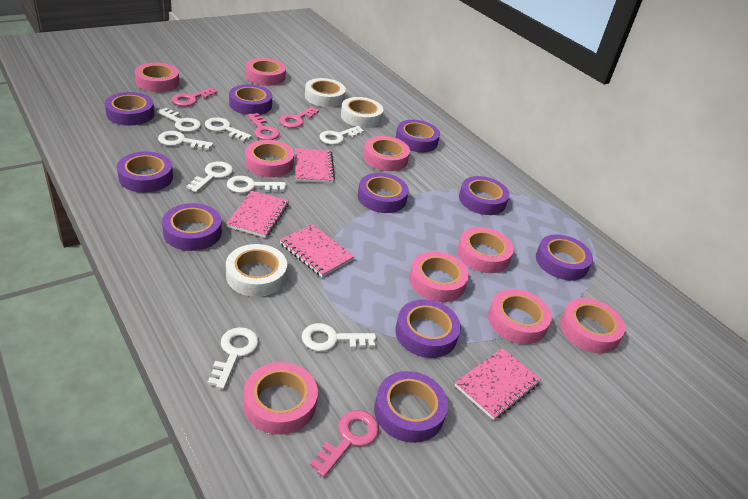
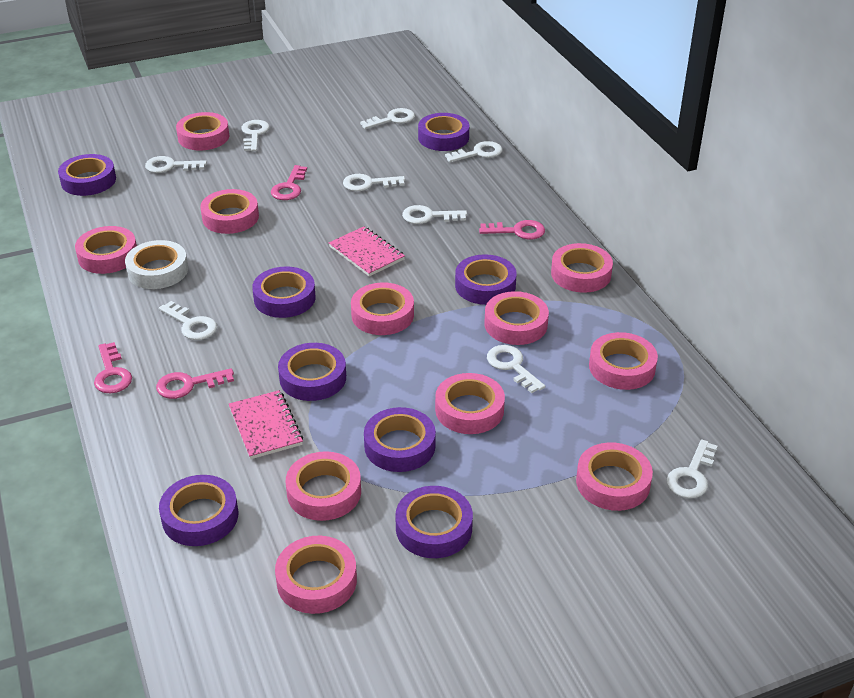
pink notebook: 4 -> 2
pink tape: 9 -> 11
purple tape: 10 -> 8
white key: 8 -> 9
white tape: 3 -> 1

